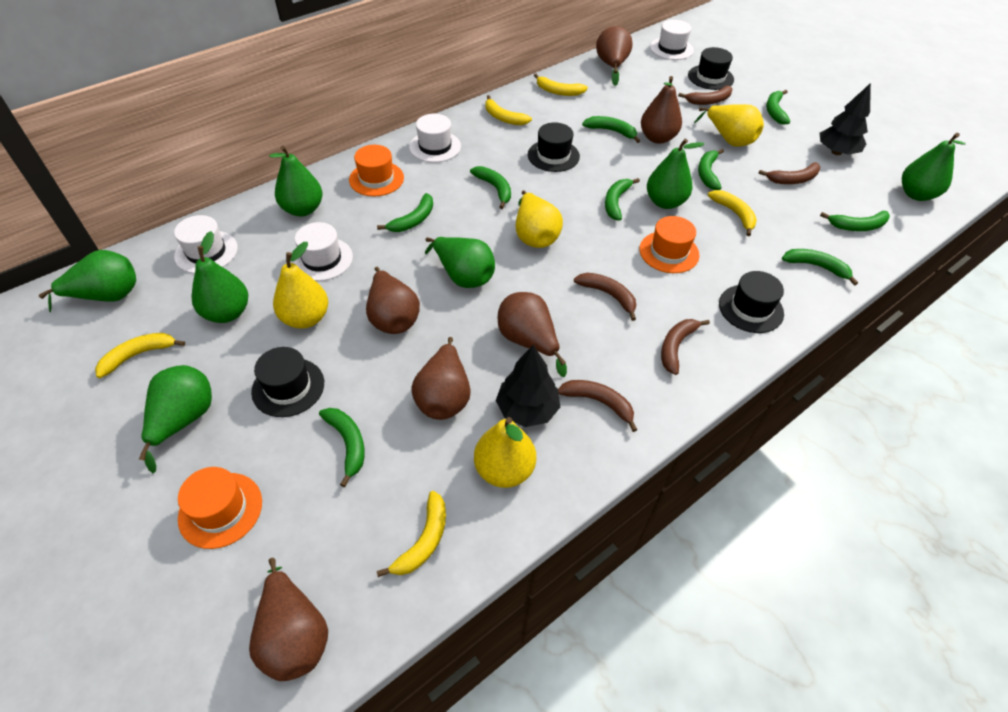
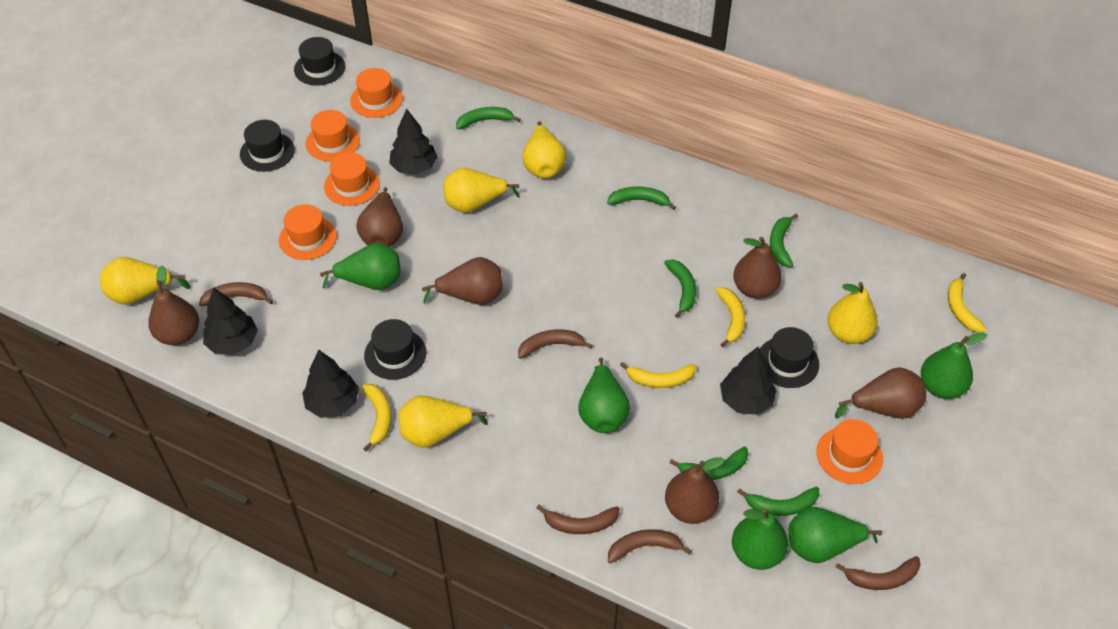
black tree: 2 -> 4
green banana: 9 -> 6
green pear: 7 -> 5
orange hat: 3 -> 5
white hat: 4 -> 0
yellow banana: 5 -> 4
yellow pear: 4 -> 5

